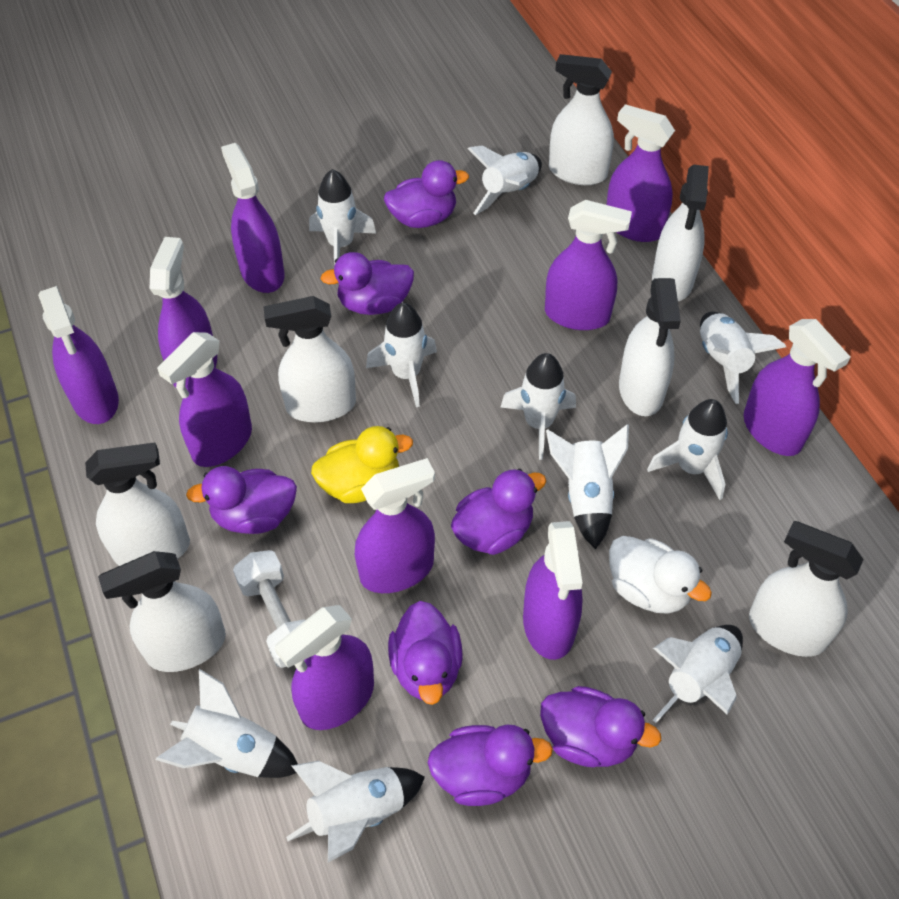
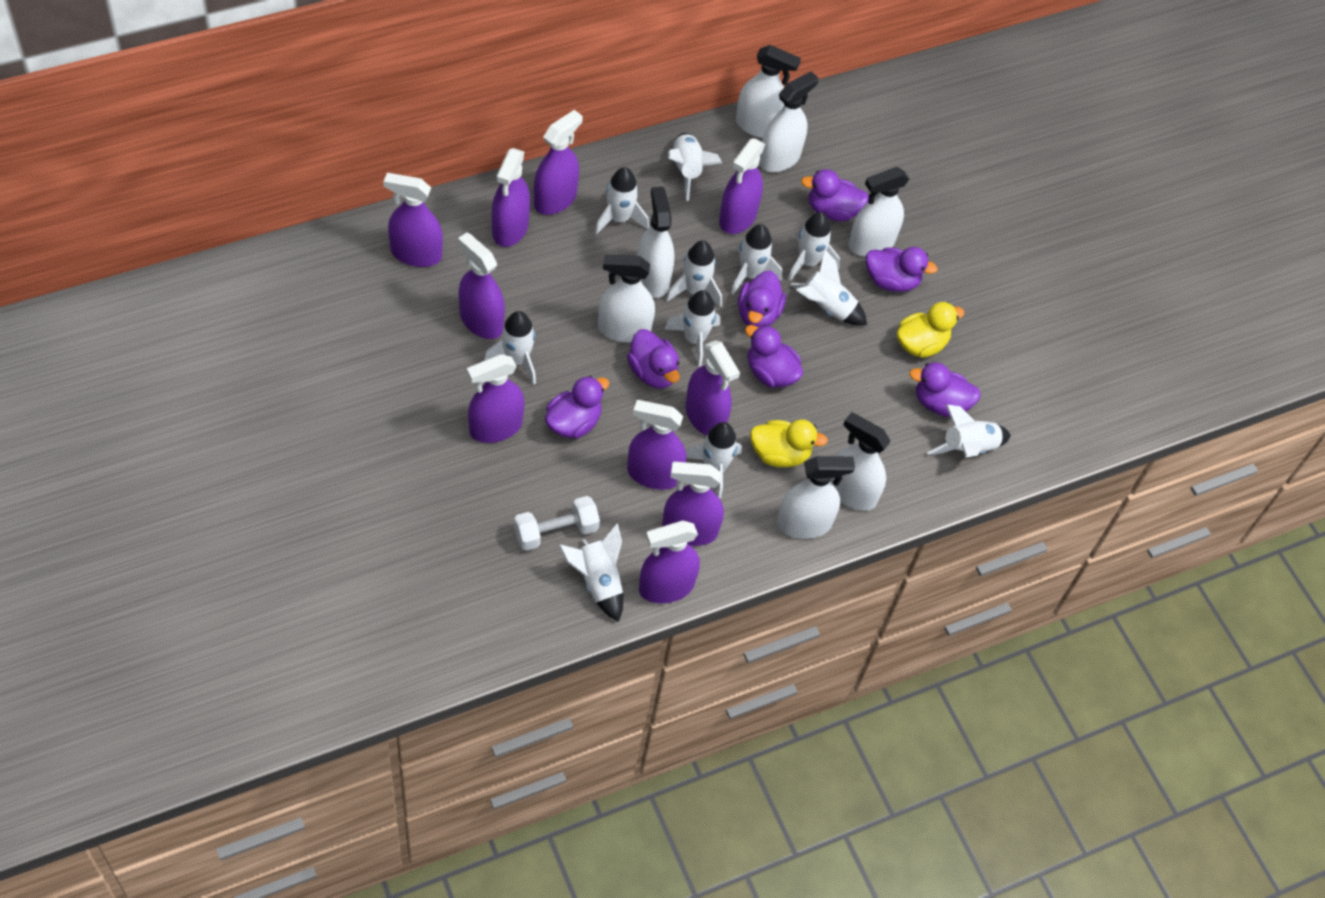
white duck: 1 -> 0
white rocket: 10 -> 11
yellow duck: 1 -> 2

